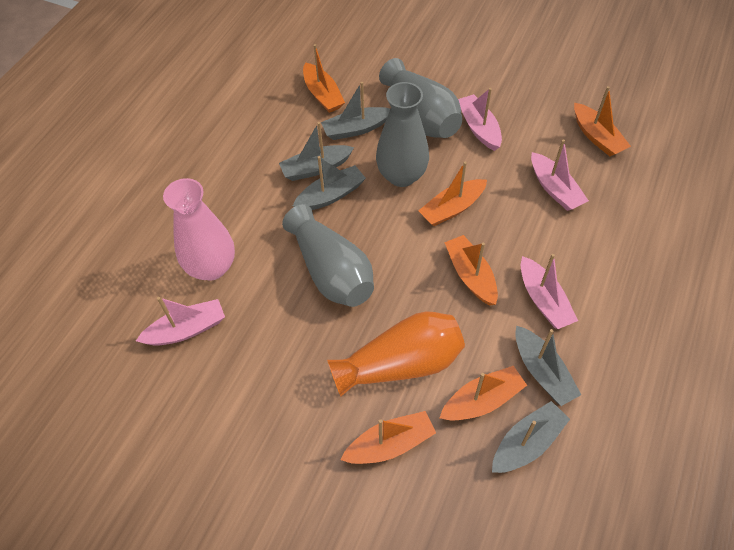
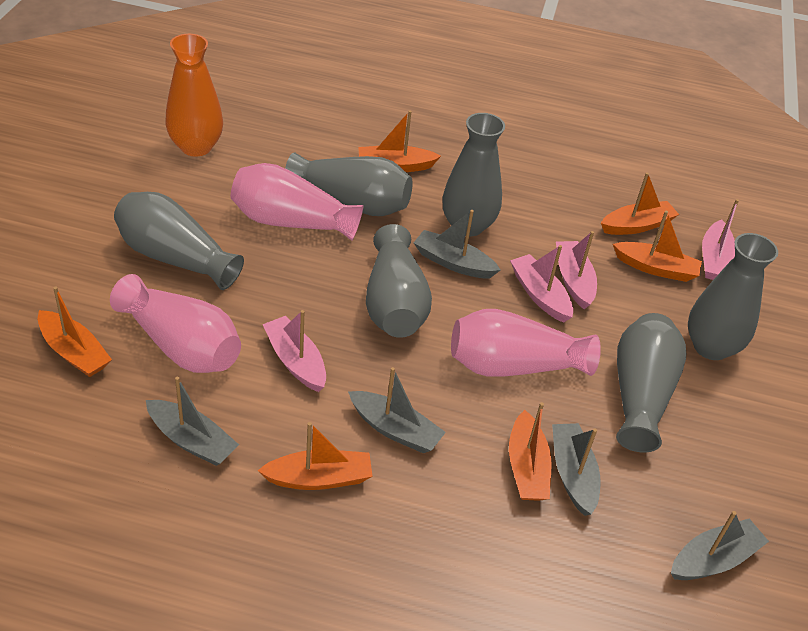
grey vase: 3 -> 6
pink vase: 1 -> 3

